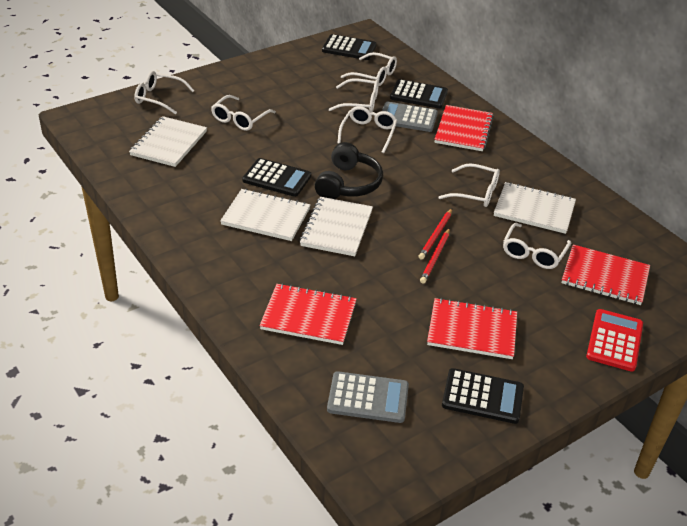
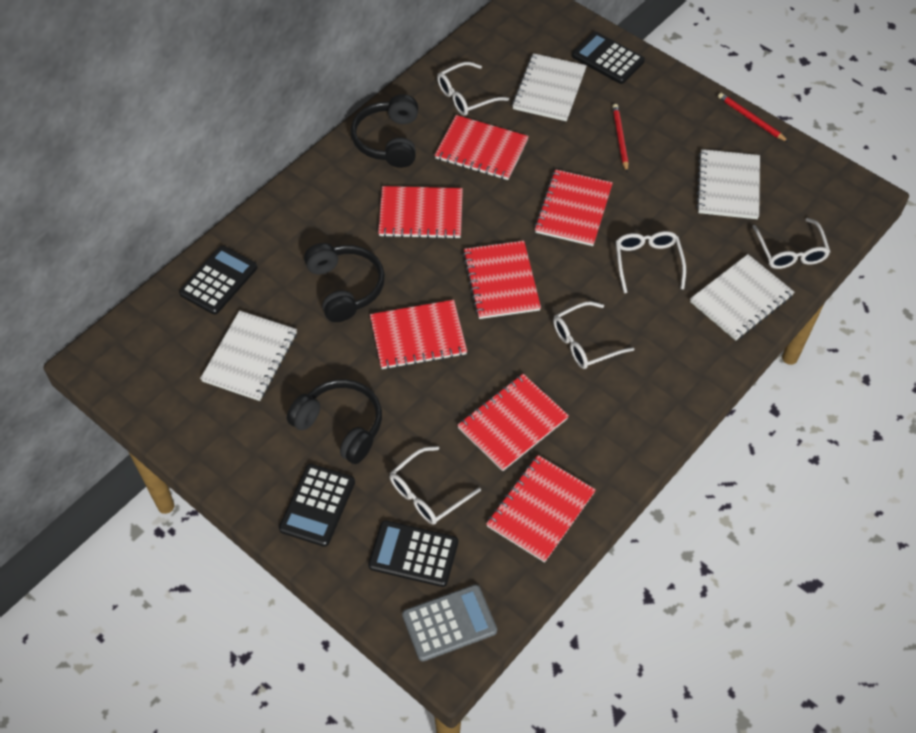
black headphones: 1 -> 3
grey calculator: 2 -> 1
red calculator: 1 -> 0
red notebook: 4 -> 7
white glasses: 7 -> 5

